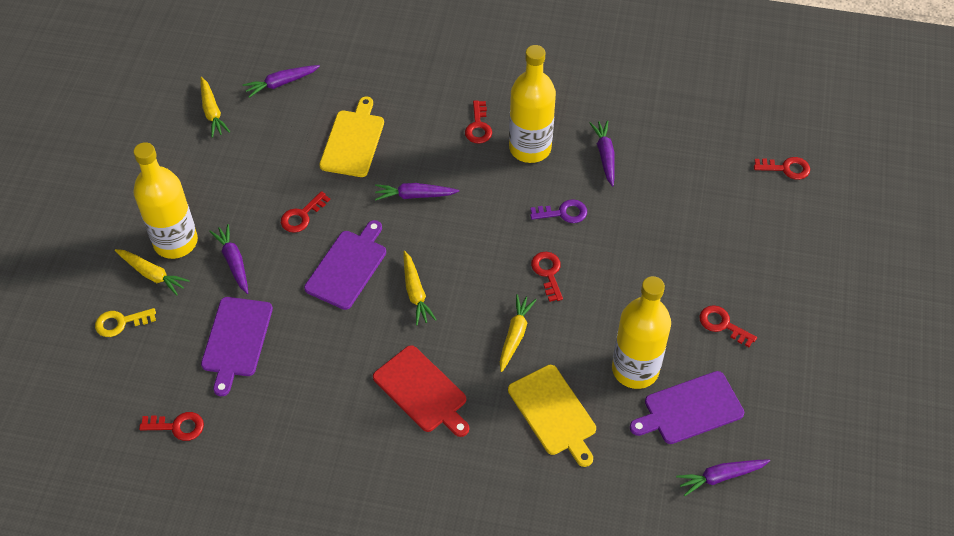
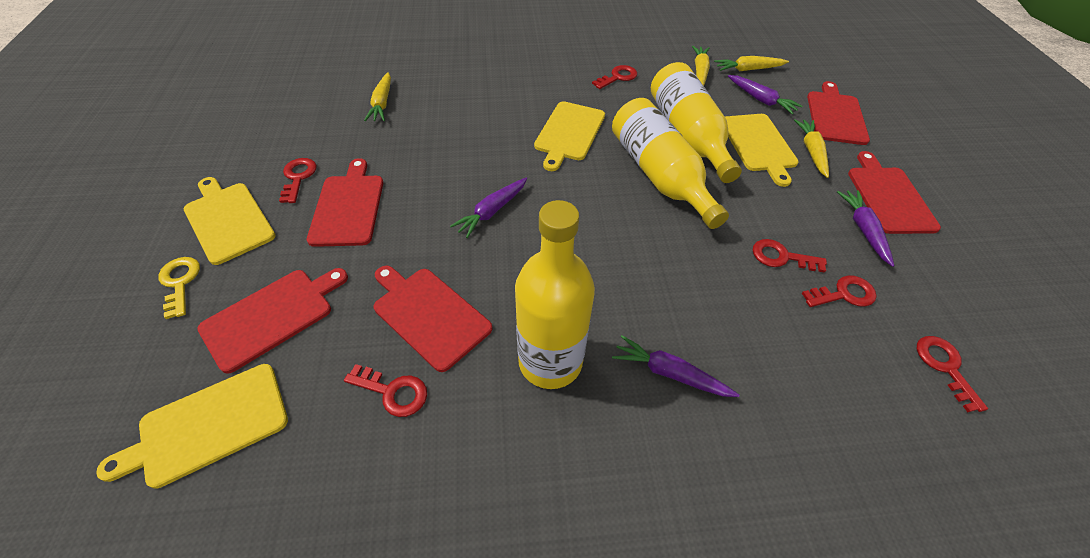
purple carrot: 5 -> 4
purple cutting board: 3 -> 0
purple key: 1 -> 0
red cutting board: 1 -> 5
yellow cutting board: 2 -> 4

